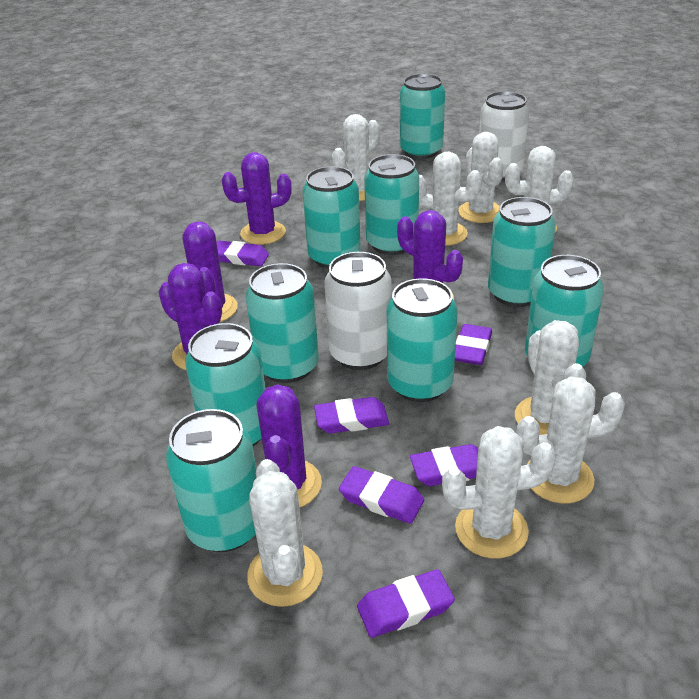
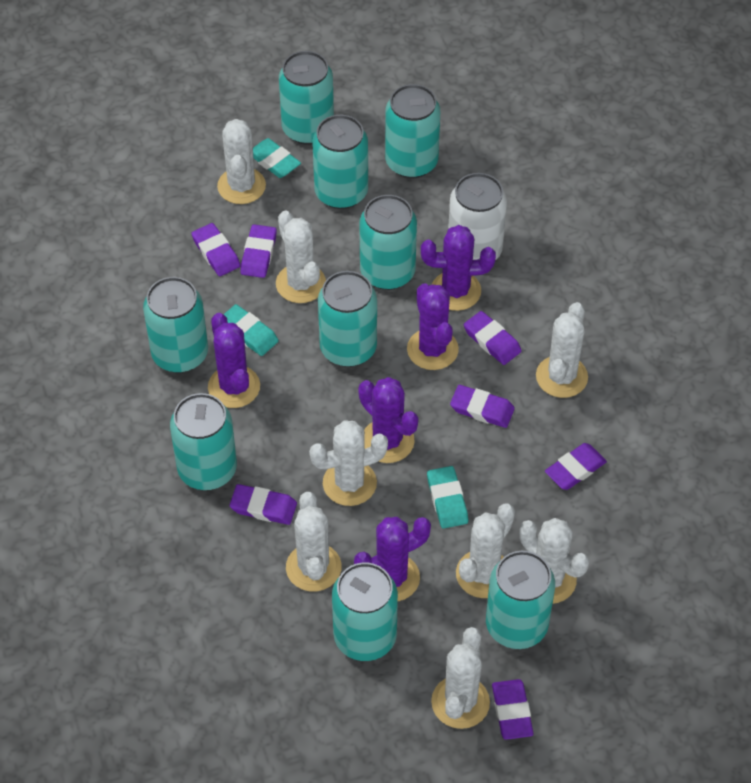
purple eraser: 6 -> 7
turquoise eraser: 0 -> 3
white can: 2 -> 1

